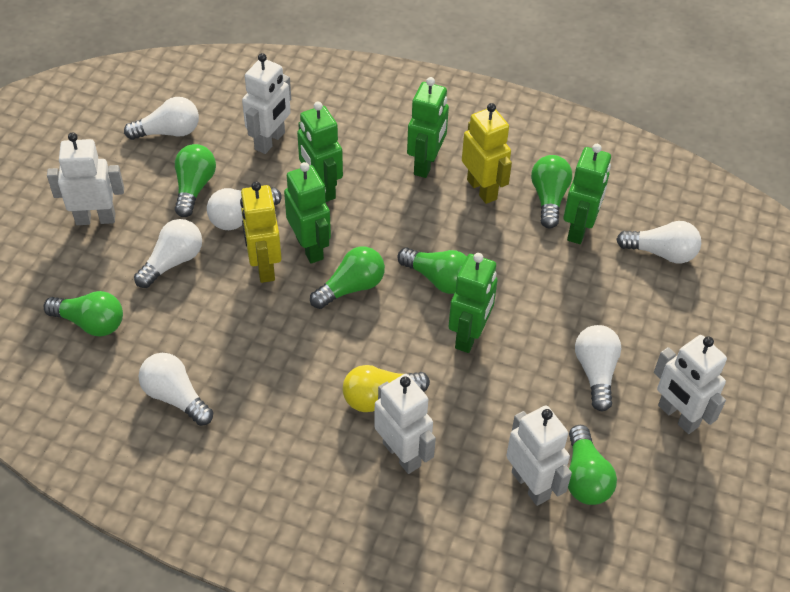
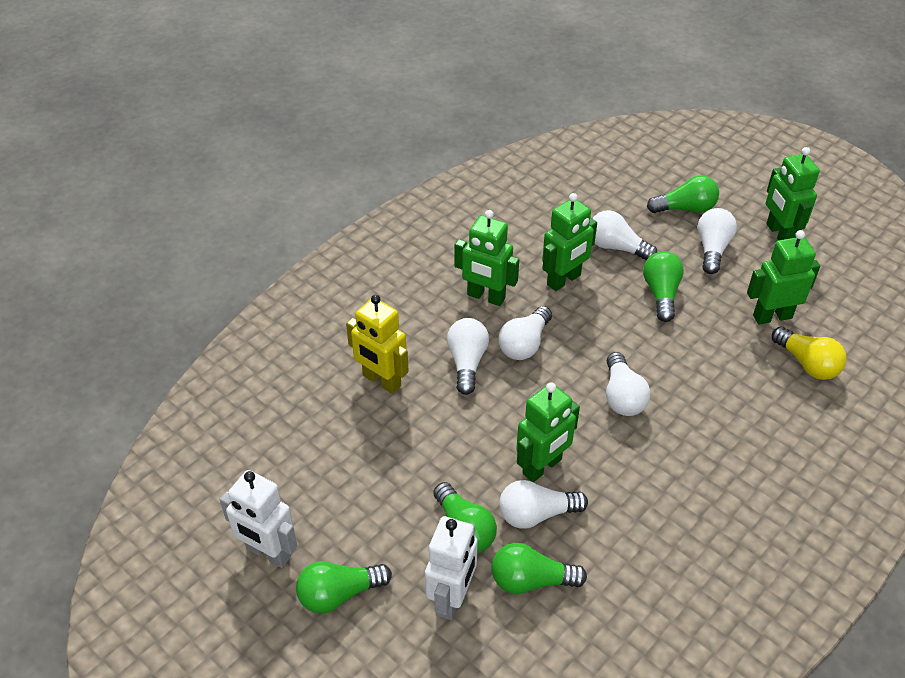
green light bulb: 6 -> 5
white robot: 5 -> 2
yellow robot: 2 -> 1

